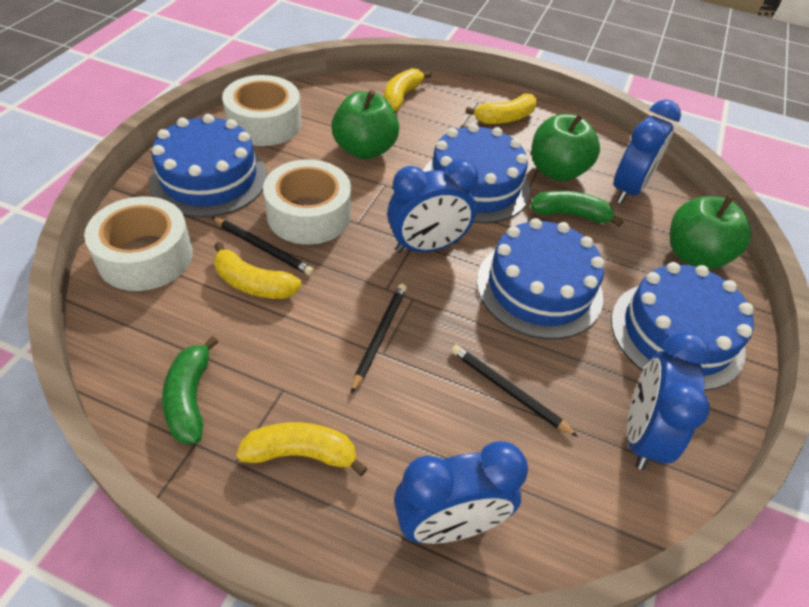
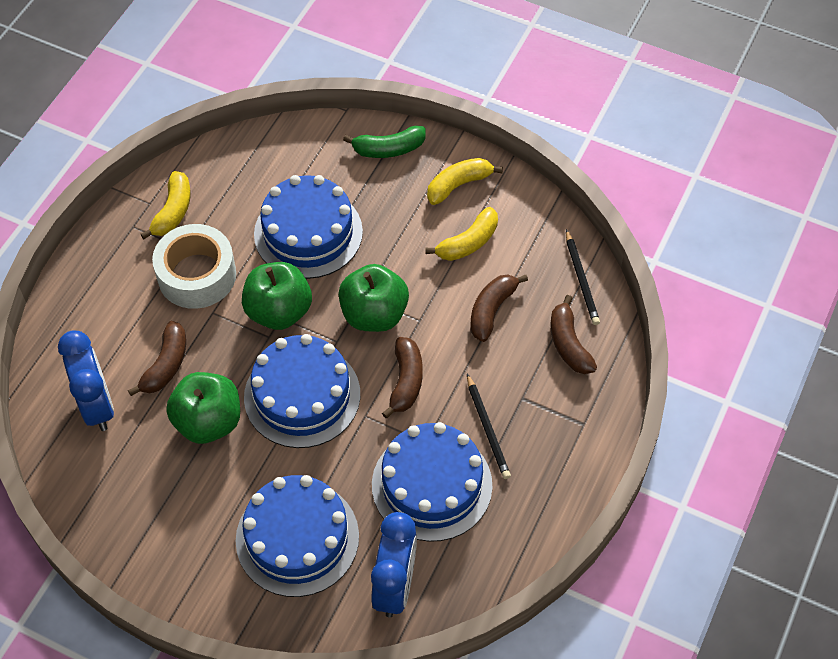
black pencil: 3 -> 2
blue clock: 4 -> 2
brown banana: 0 -> 4
green banana: 2 -> 1
white tape: 3 -> 1
yellow banana: 4 -> 3

